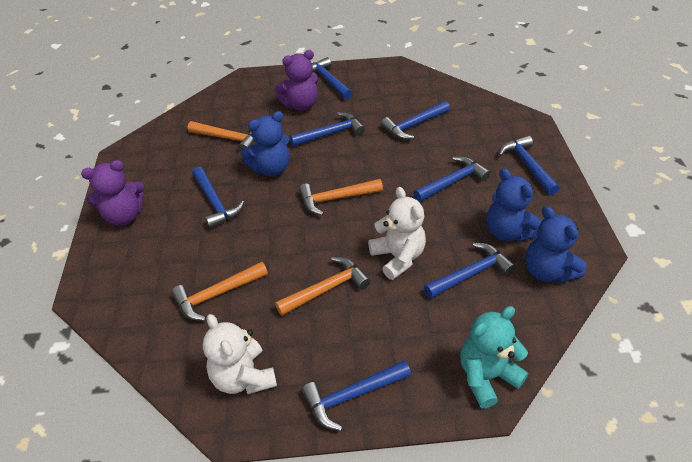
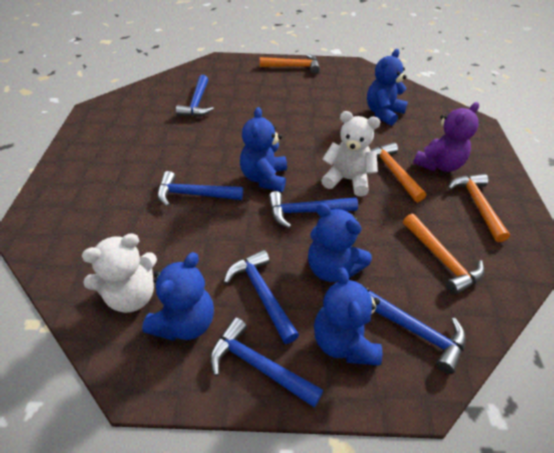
blue hammer: 8 -> 6
blue teddy bear: 3 -> 5
purple teddy bear: 2 -> 1
turquoise teddy bear: 1 -> 0

